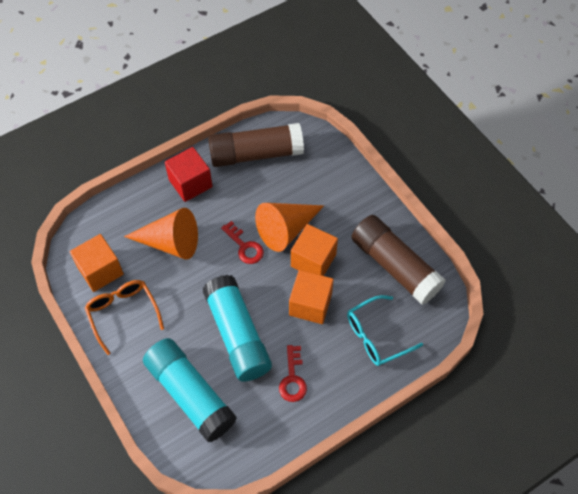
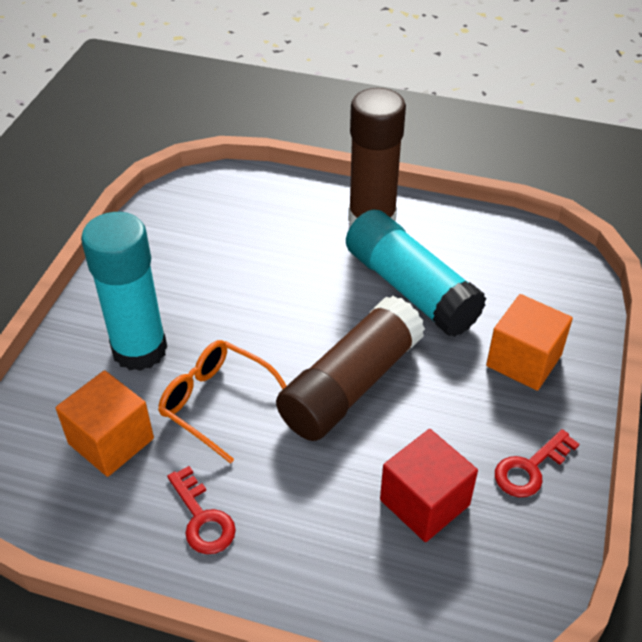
orange cone: 2 -> 0
orange cube: 3 -> 2
turquoise glasses: 1 -> 0

